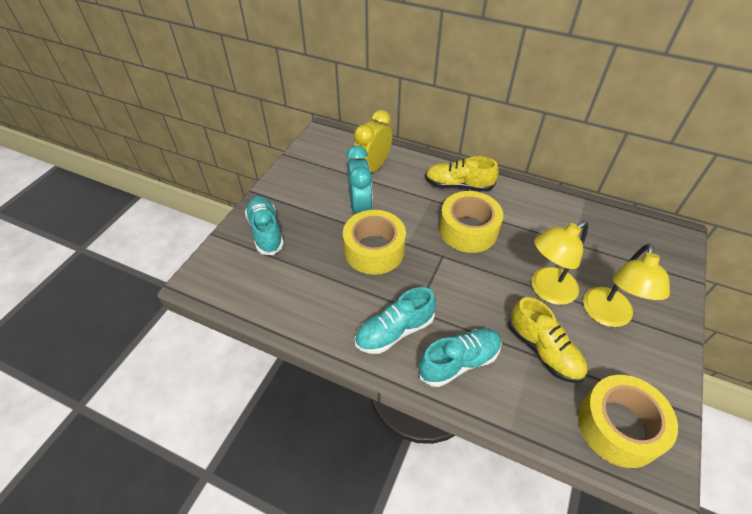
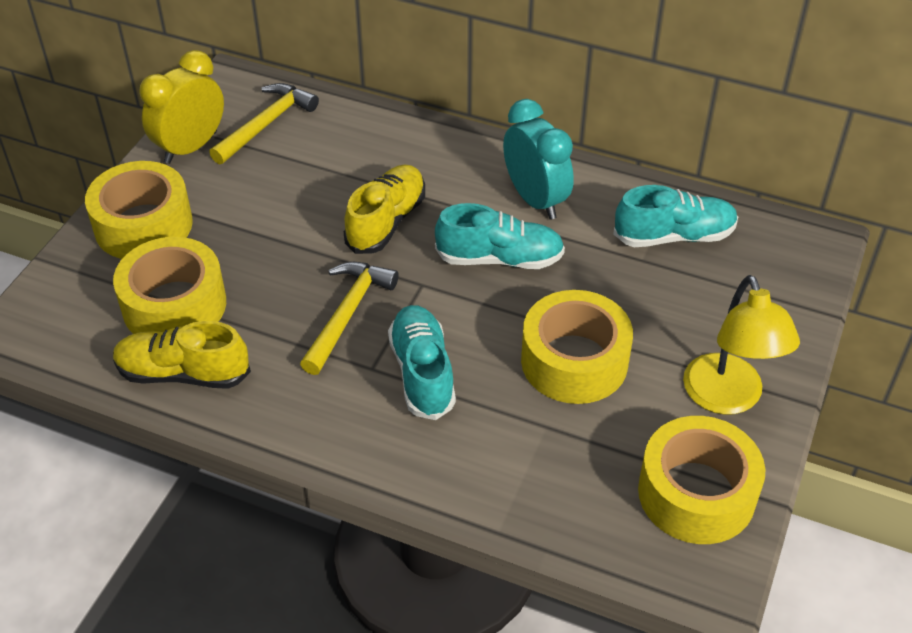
yellow hammer: 0 -> 2
yellow lamp: 2 -> 1
yellow tape: 3 -> 4

